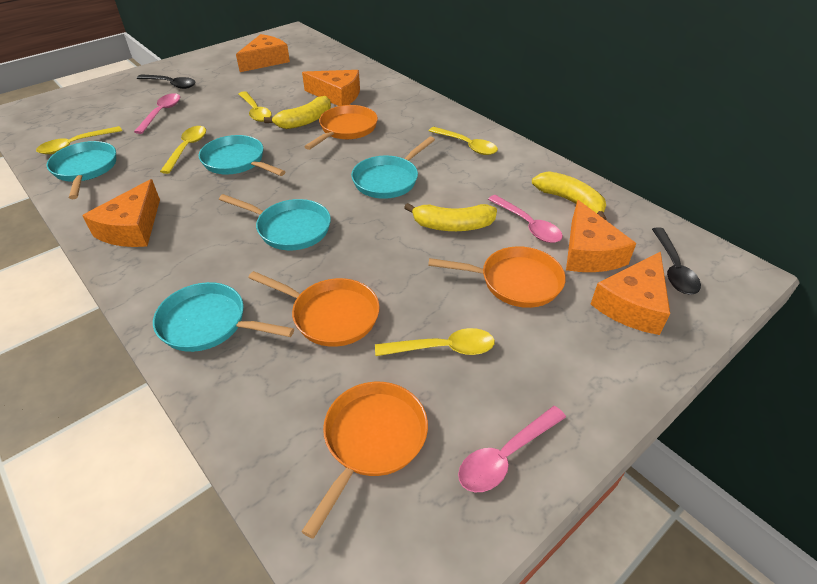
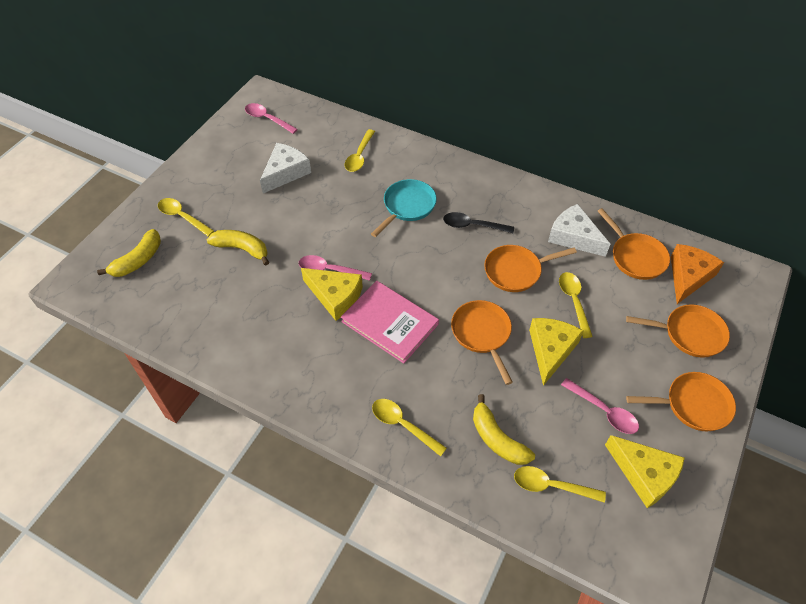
black spoon: 2 -> 1
orange cheese: 5 -> 1
orange pan: 4 -> 5
pink book: 0 -> 1
turquoise pan: 5 -> 1
white cheese: 0 -> 2
yellow cheese: 0 -> 3

